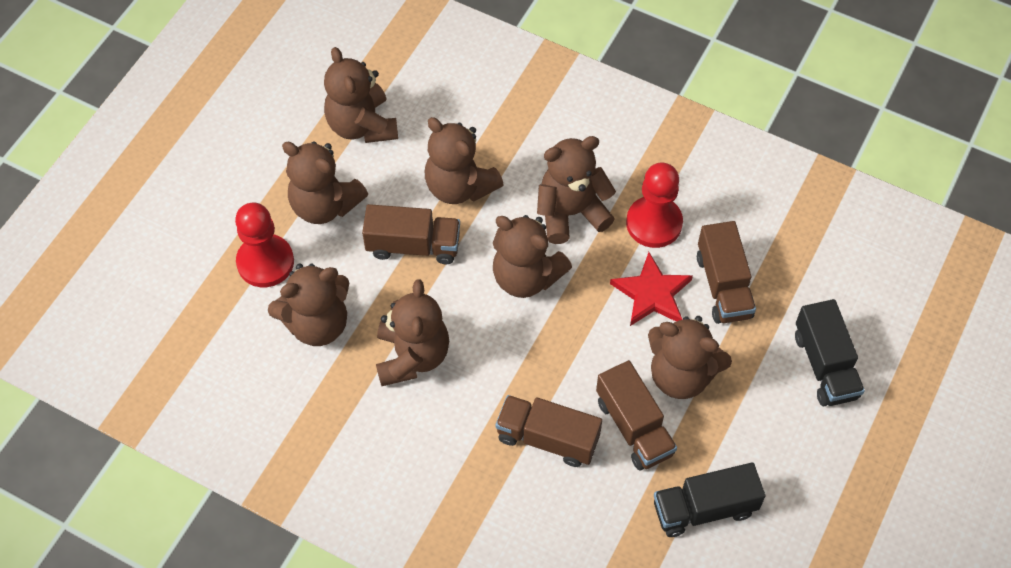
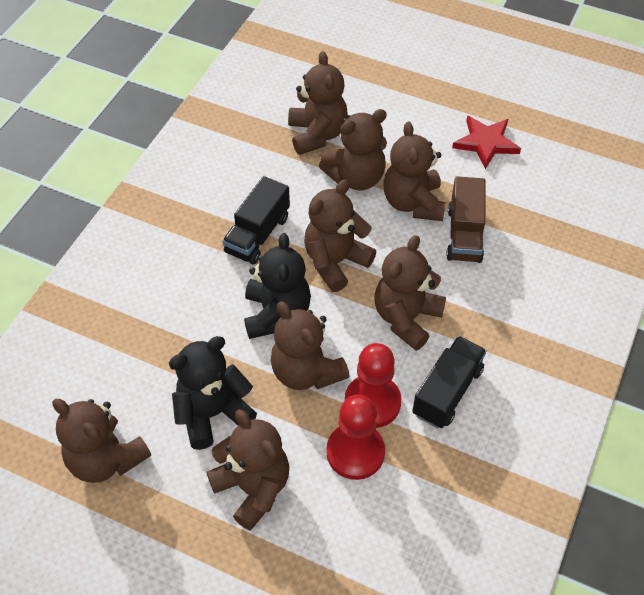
black teddy bear: 0 -> 2
brown truck: 4 -> 1

